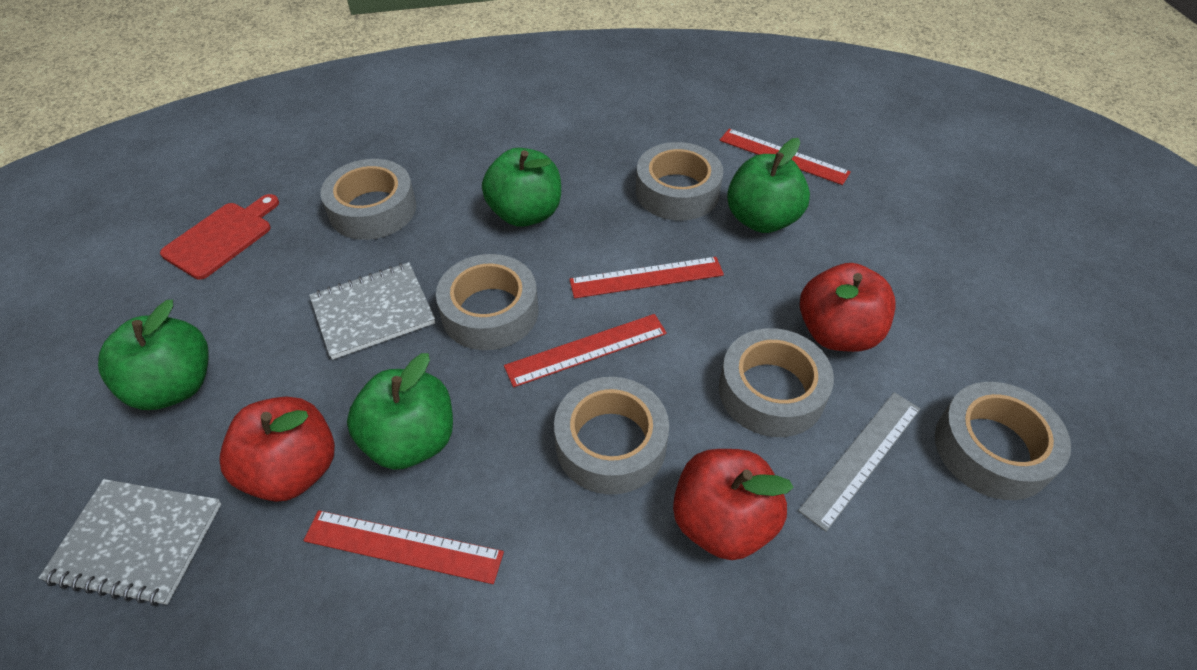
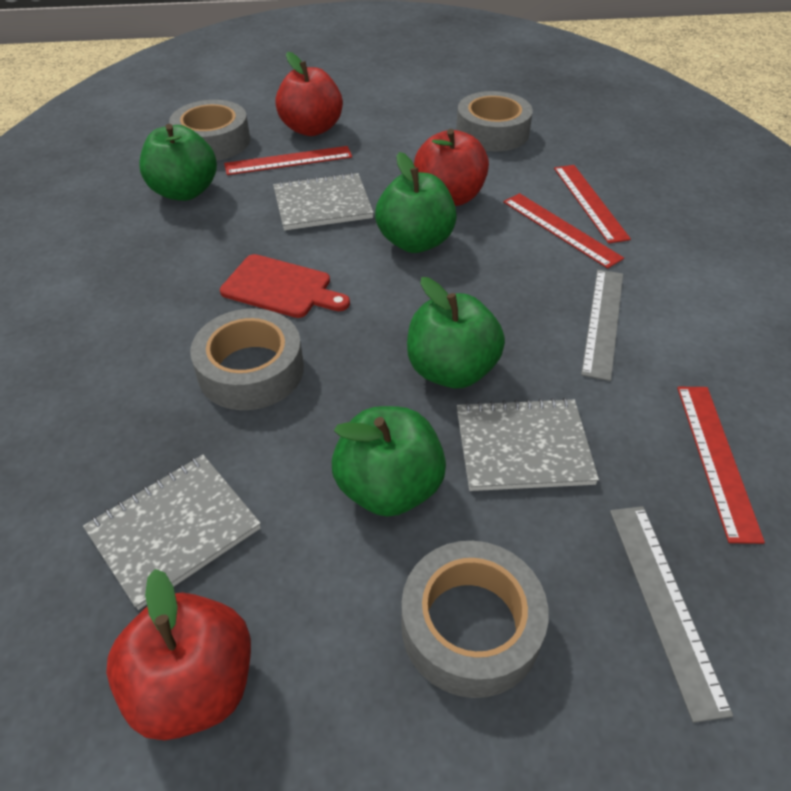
grey notebook: 2 -> 3
grey ruler: 1 -> 2
grey tape: 6 -> 4

